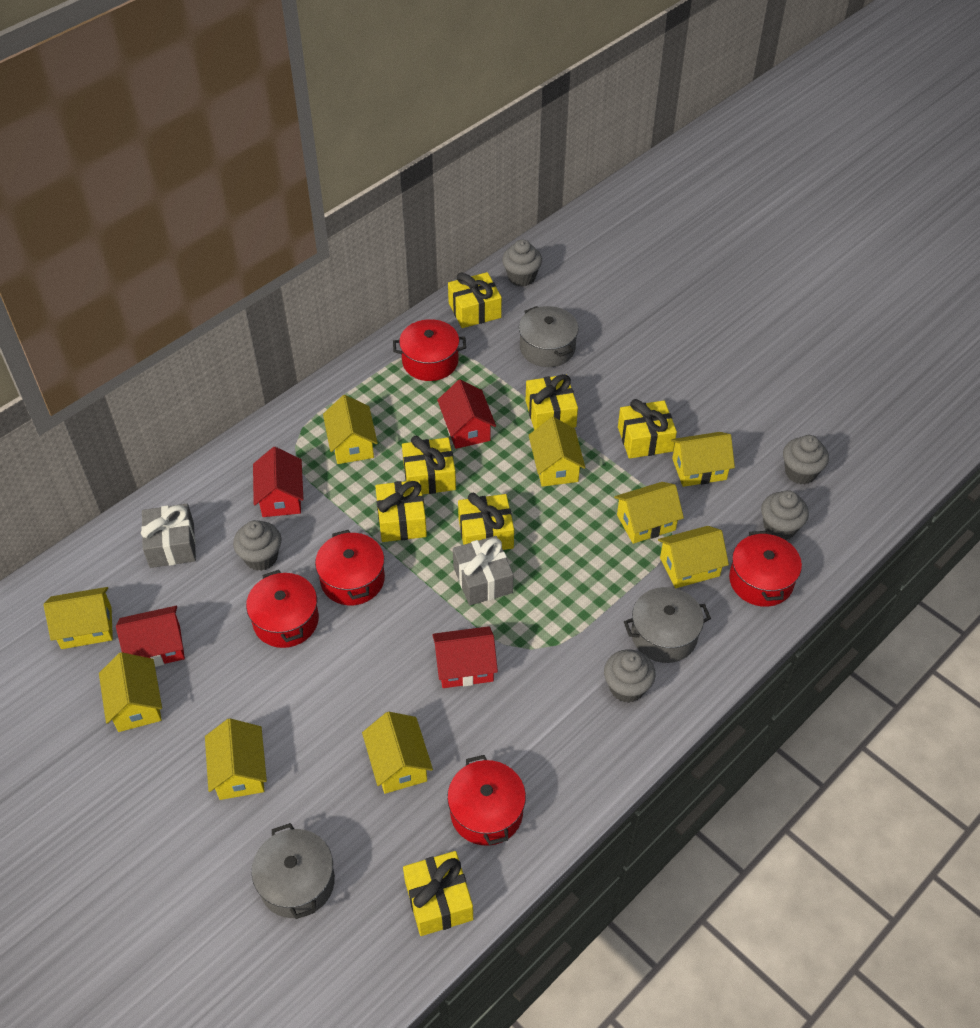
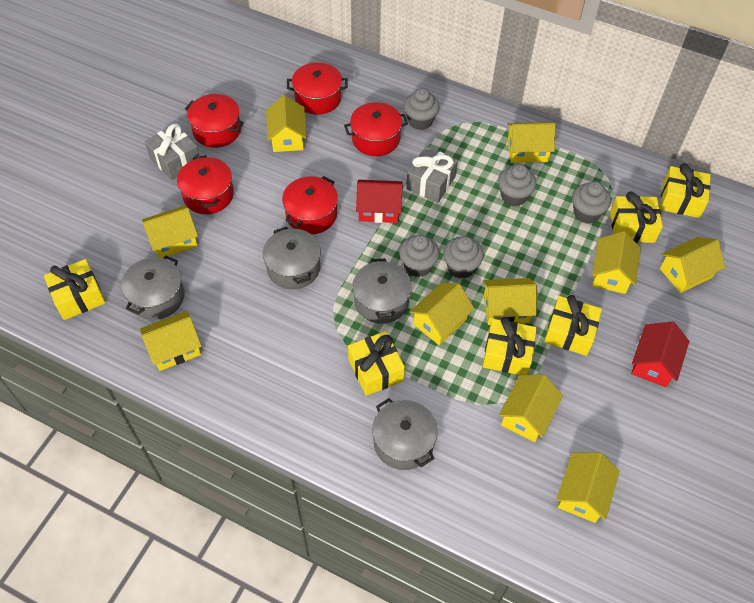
grey pot: 3 -> 4
red house: 4 -> 2
yellow gift: 7 -> 6
yellow house: 9 -> 10

